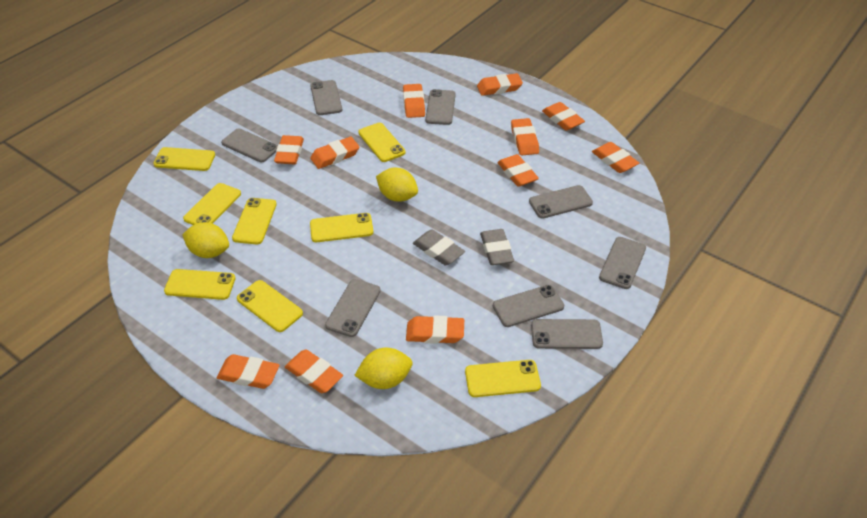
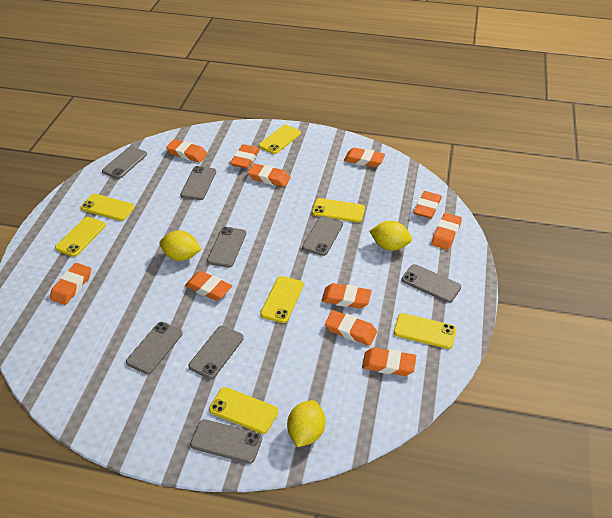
grey eraser: 2 -> 0
yellow phone: 8 -> 7

